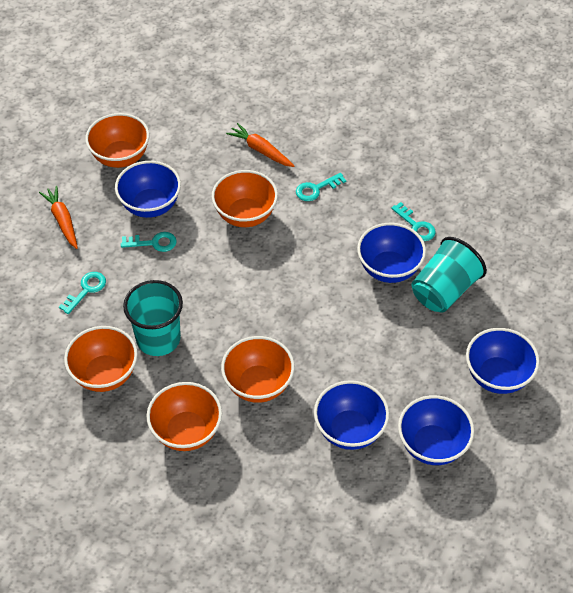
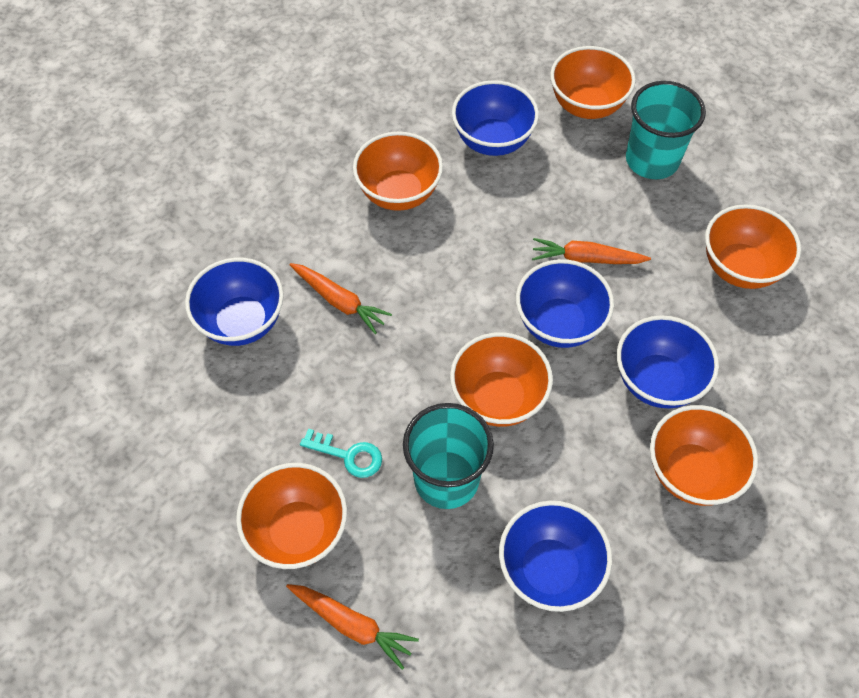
orange bowl: 5 -> 6
orange carrot: 2 -> 3
turquoise key: 4 -> 1

